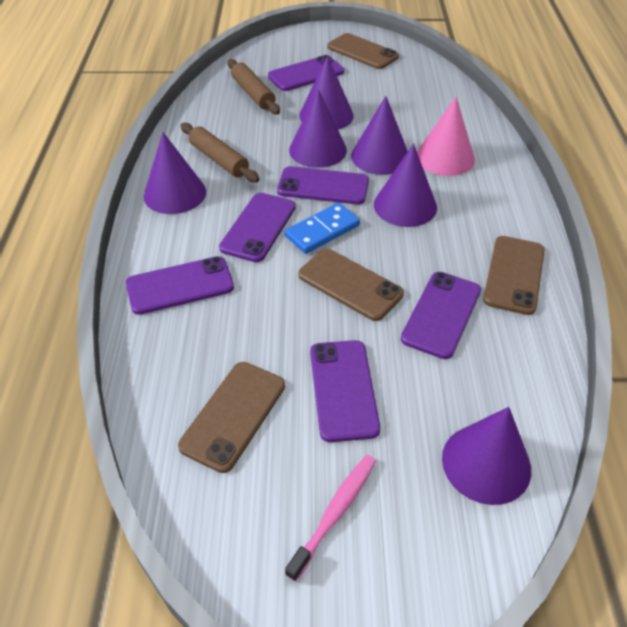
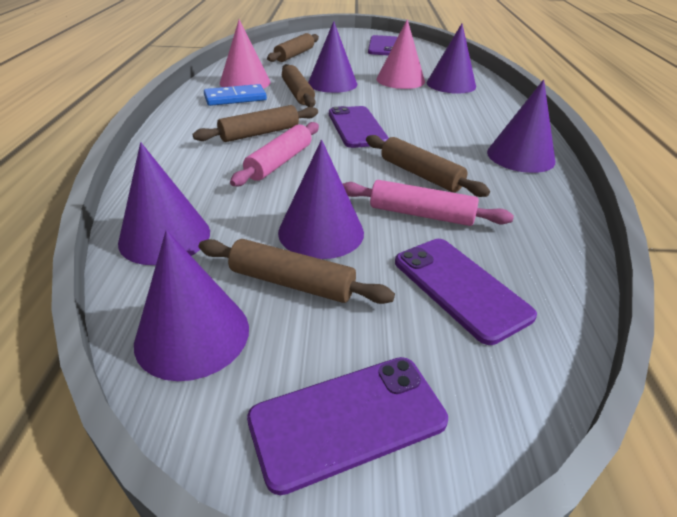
brown phone: 4 -> 0
brown rolling pin: 2 -> 5
pink cone: 1 -> 2
pink rolling pin: 0 -> 2
pink toothbrush: 1 -> 0
purple phone: 6 -> 4

